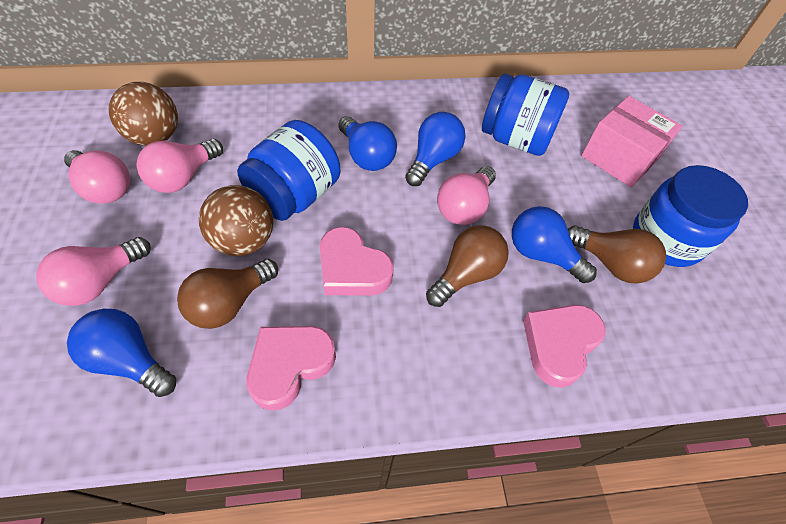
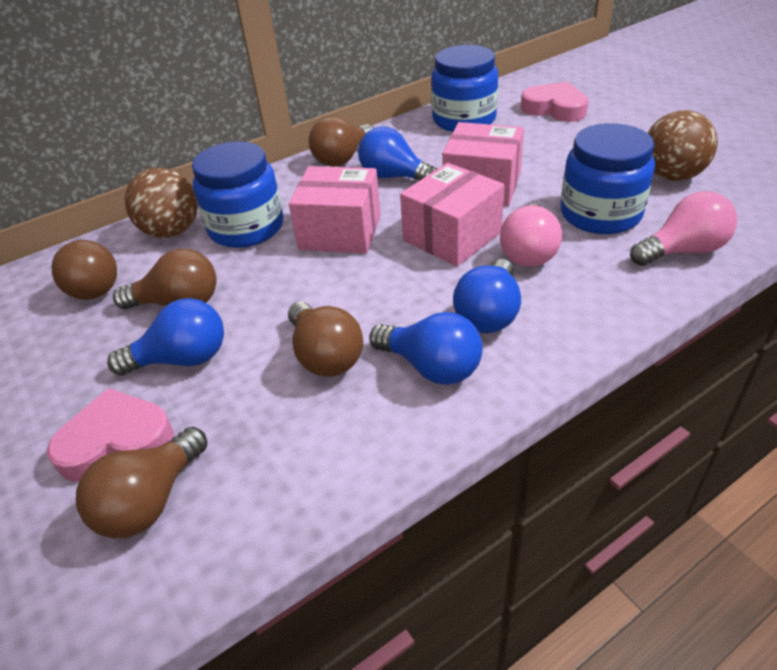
brown light bulb: 3 -> 5
pink box: 1 -> 3
pink heart: 3 -> 2
pink light bulb: 4 -> 2

